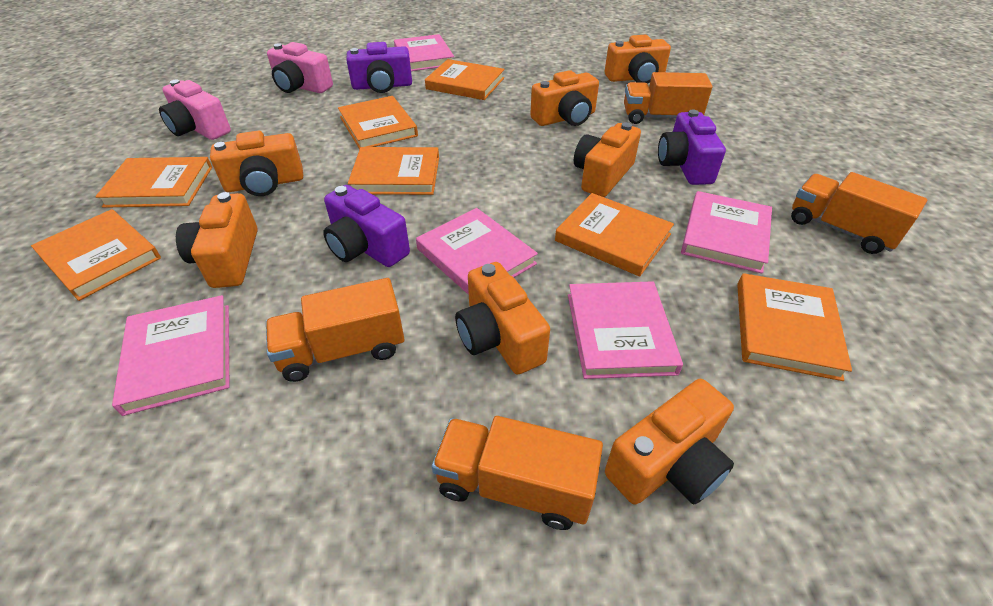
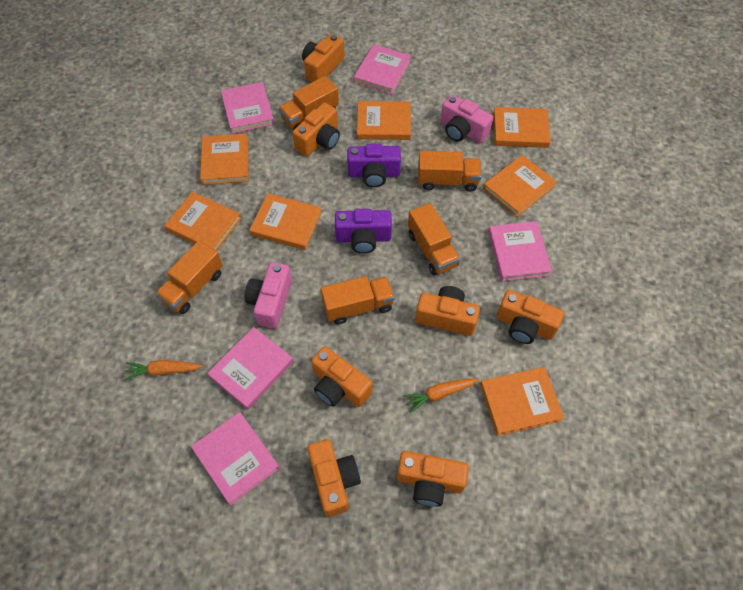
orange carrot: 0 -> 2
orange truck: 4 -> 5
purple camera: 3 -> 2

